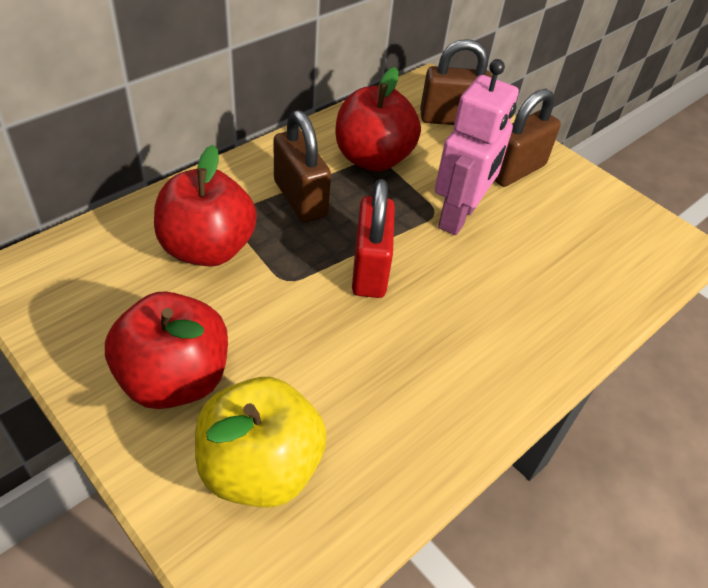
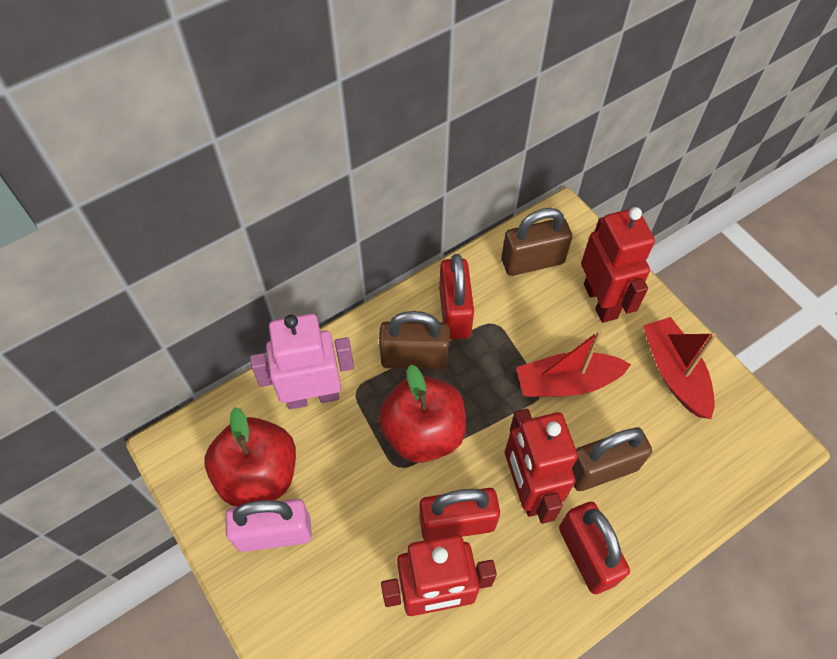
pink padlock: 0 -> 1
red apple: 3 -> 2
red boat: 0 -> 2
red padlock: 1 -> 3
red robot: 0 -> 3
yellow apple: 1 -> 0

